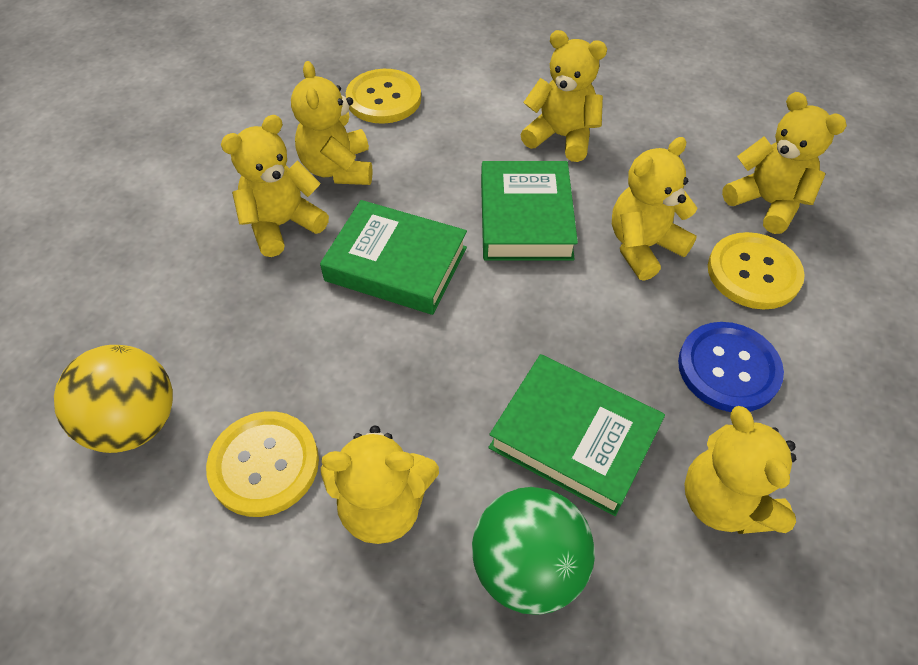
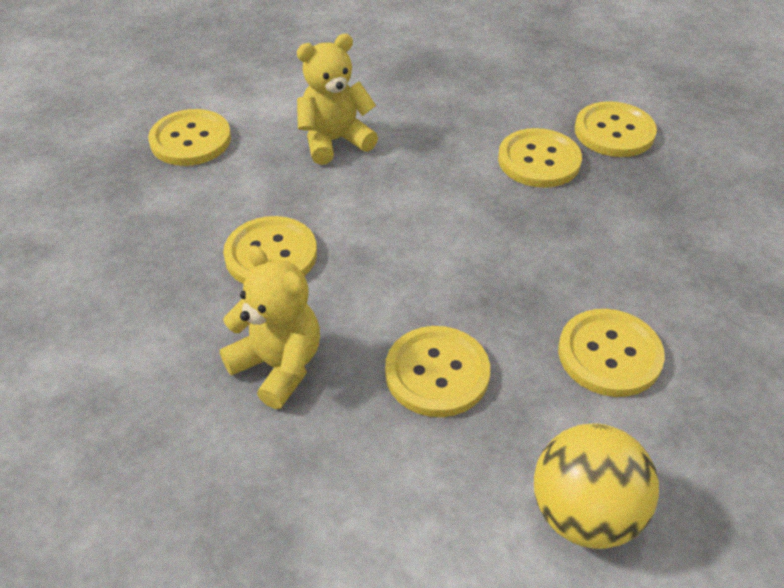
blue button: 1 -> 0
green ball: 1 -> 0
green book: 3 -> 0
yellow button: 3 -> 6
yellow teddy bear: 7 -> 2

